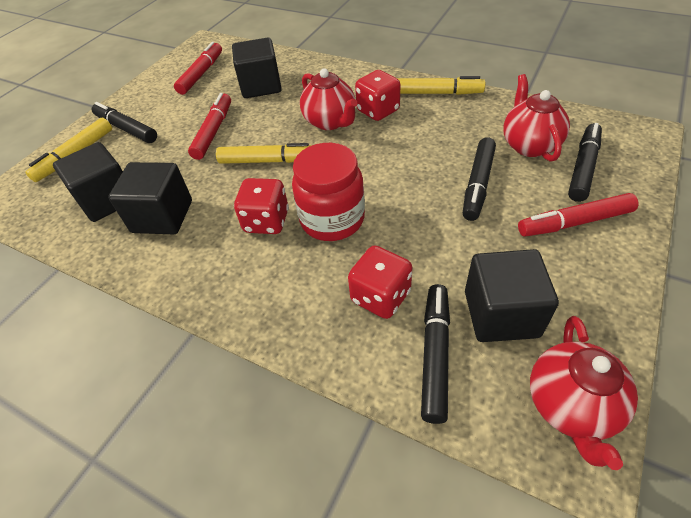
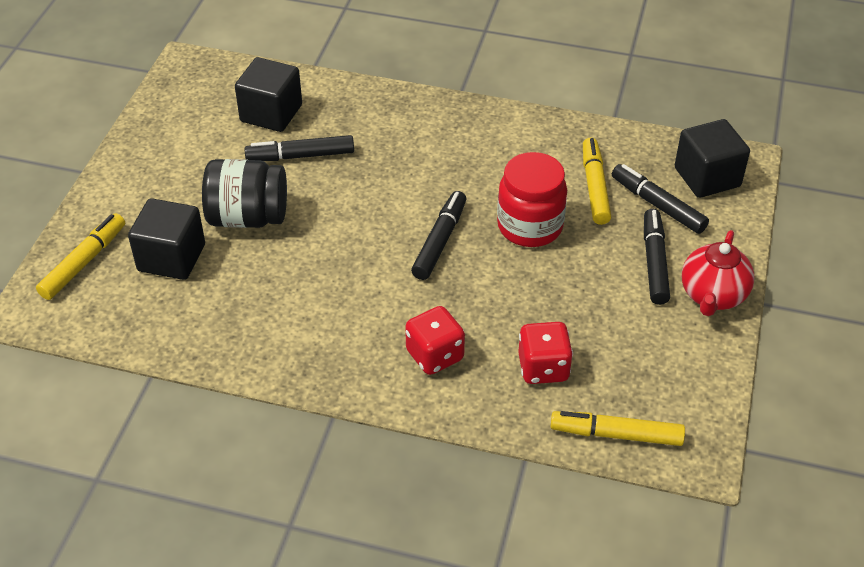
black cube: 4 -> 3
black jar: 0 -> 1
red dice: 3 -> 2
red marker: 3 -> 0
red teapot: 3 -> 1

